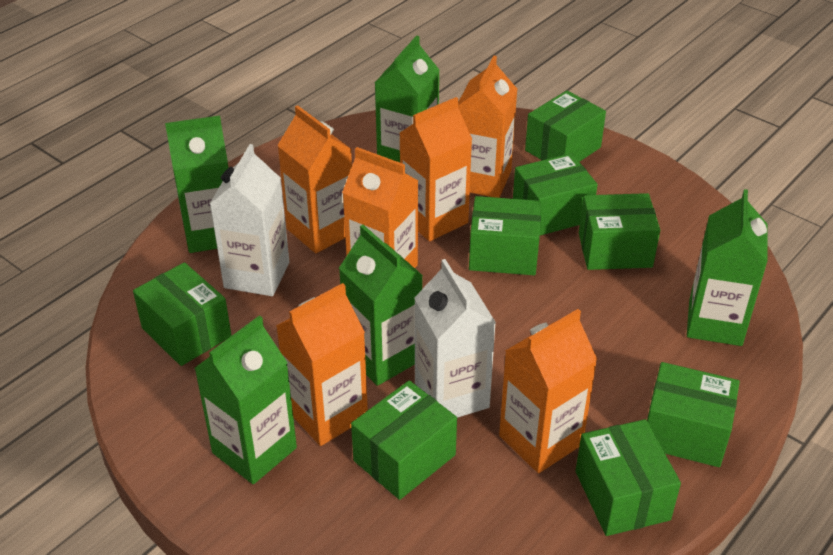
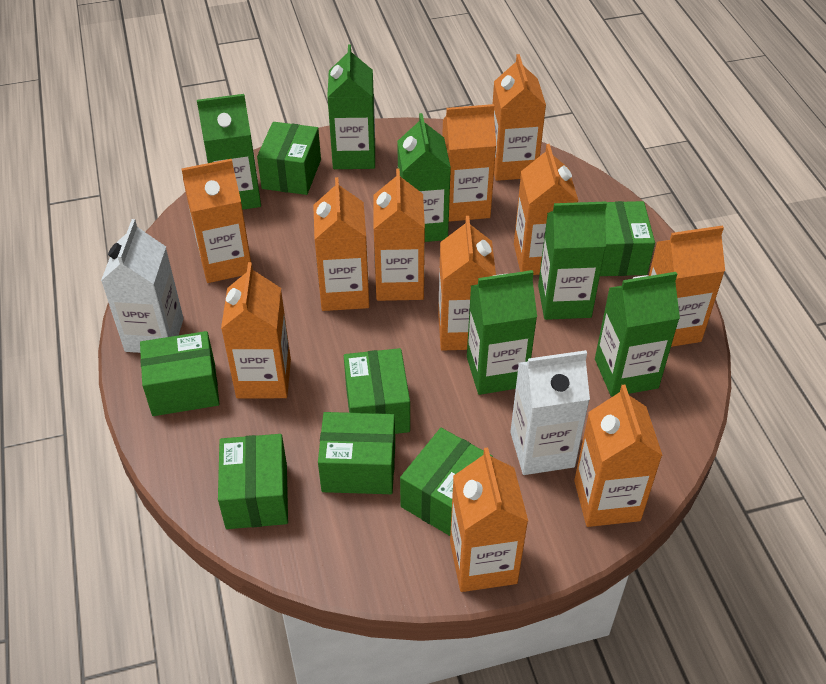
green box: 8 -> 7
green carton: 5 -> 6
orange carton: 6 -> 11

